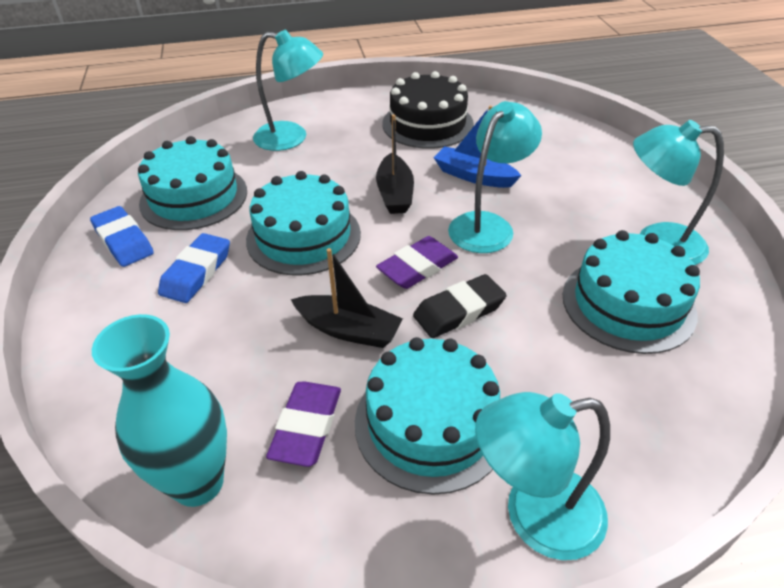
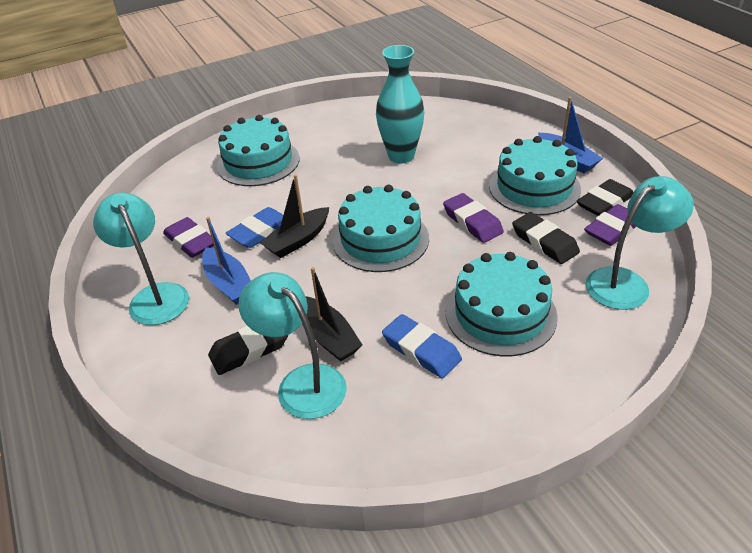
black cake: 1 -> 0
black eraser: 1 -> 3
blue boat: 1 -> 2
purple eraser: 2 -> 3
turquoise lamp: 4 -> 3

